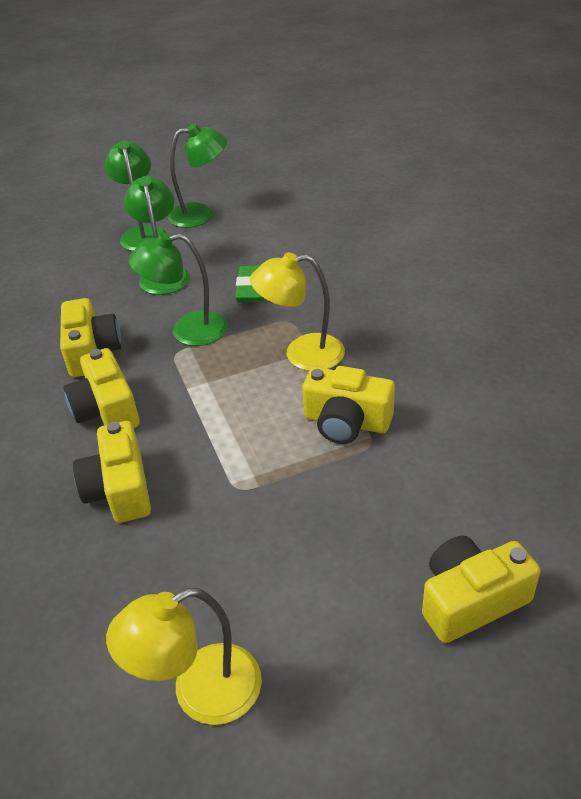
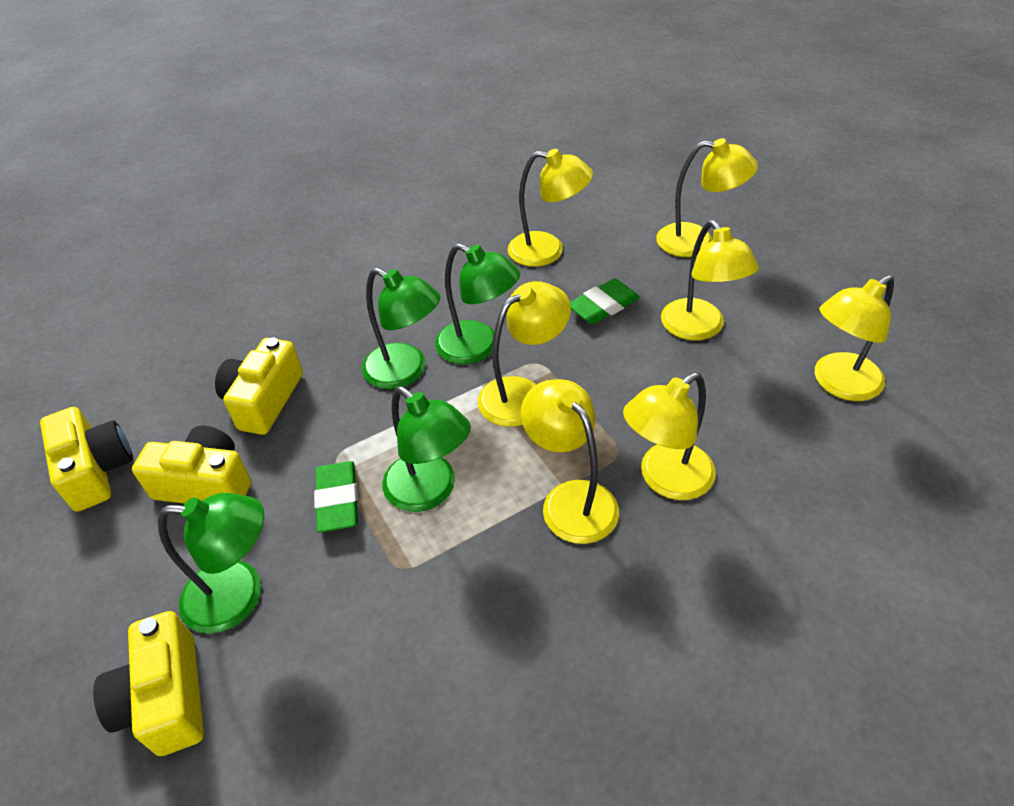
green eraser: 1 -> 2
yellow camera: 5 -> 4
yellow lamp: 2 -> 7

